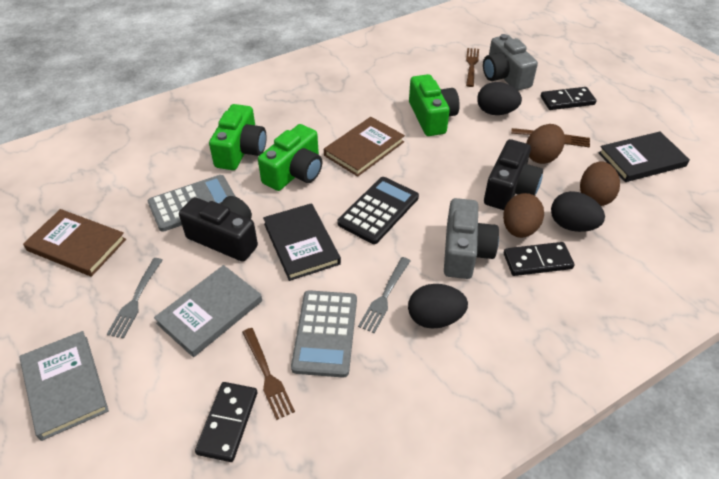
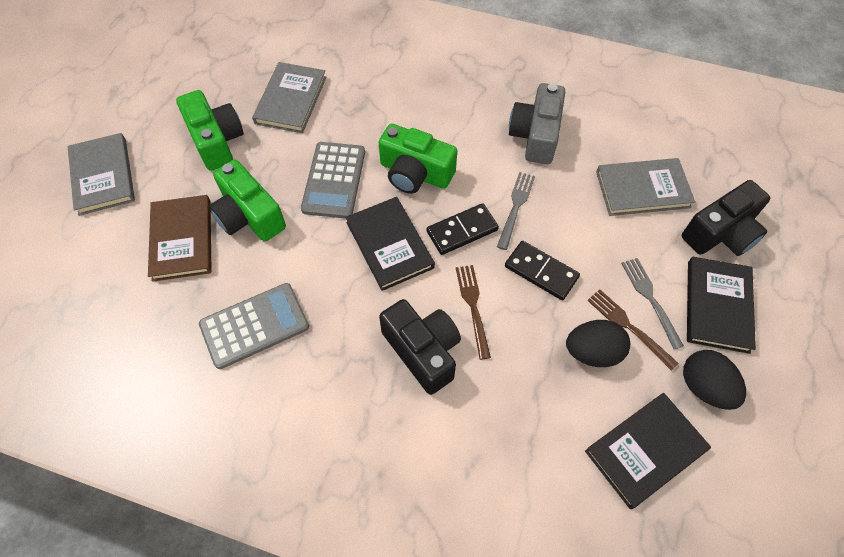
black book: 2 -> 3
black calculator: 1 -> 0
black domino: 3 -> 2
black egg: 3 -> 2
brown book: 2 -> 1
brown egg: 3 -> 0
brown fork: 3 -> 2
grey book: 2 -> 3
grey camera: 2 -> 1

